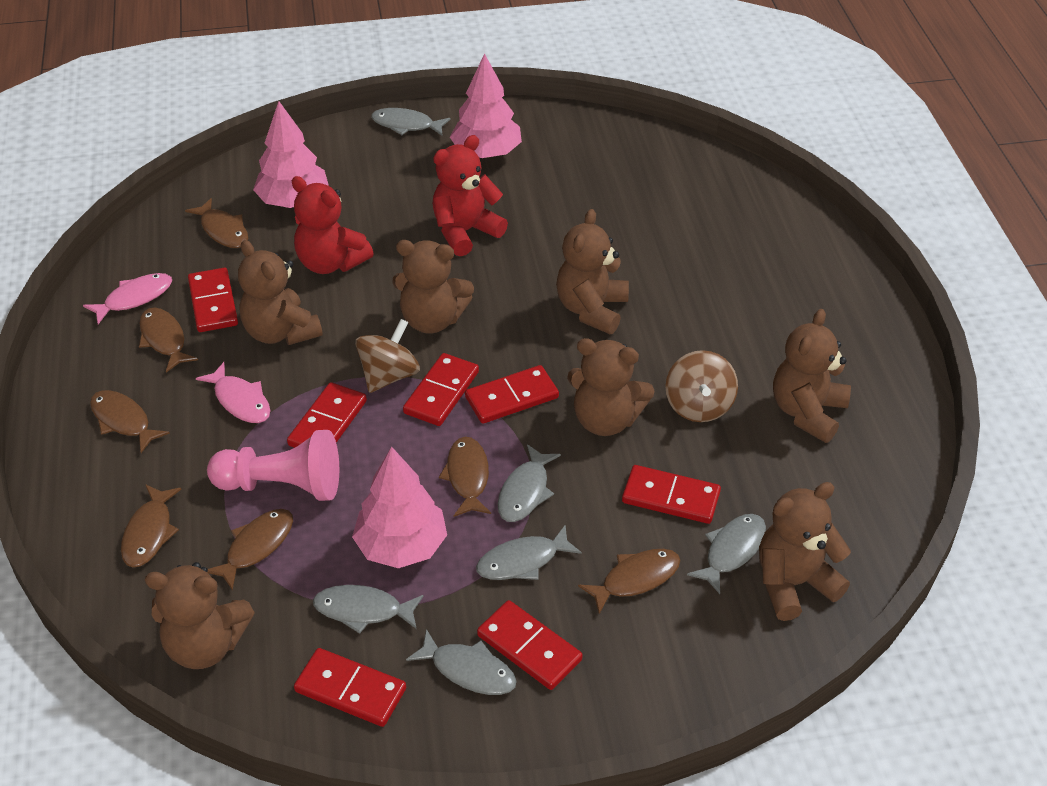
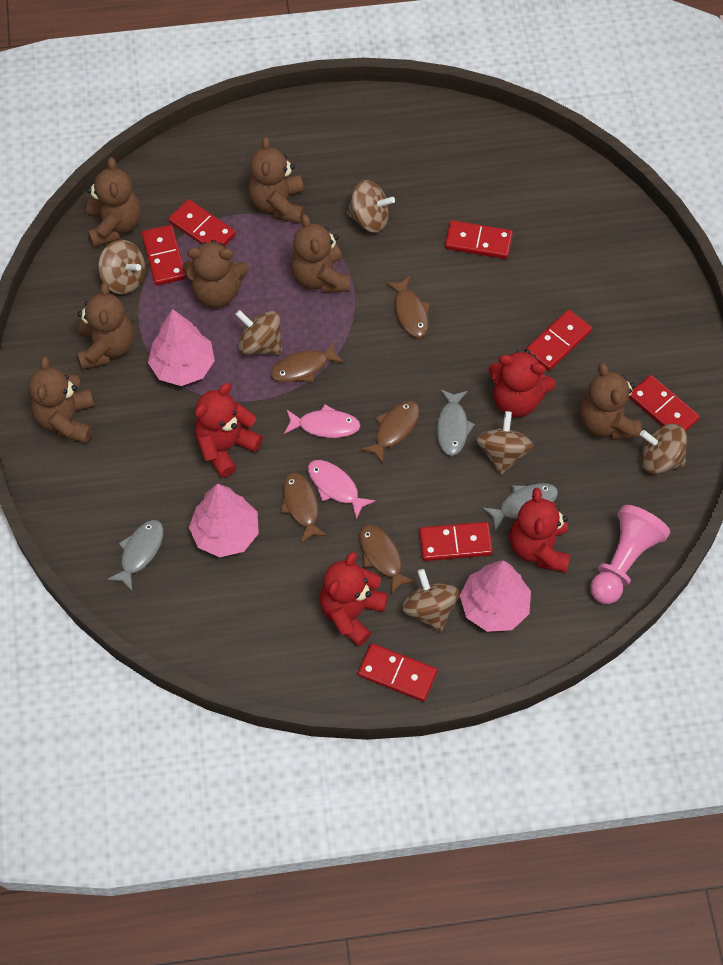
brown fish: 7 -> 5
brown spinning top: 2 -> 6
grey fish: 6 -> 3
red teddy bear: 2 -> 4

